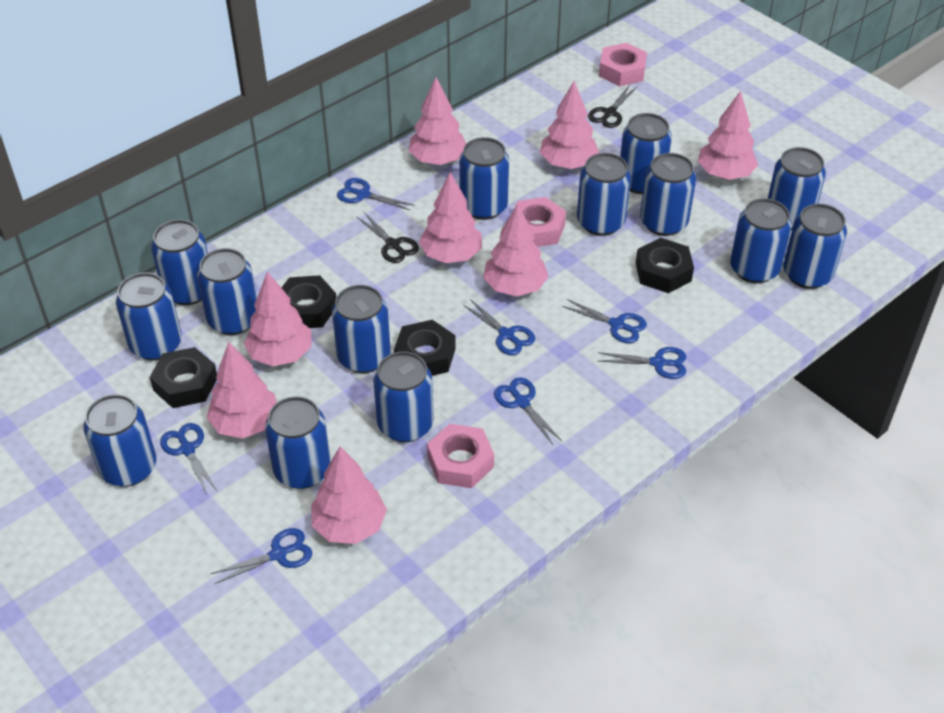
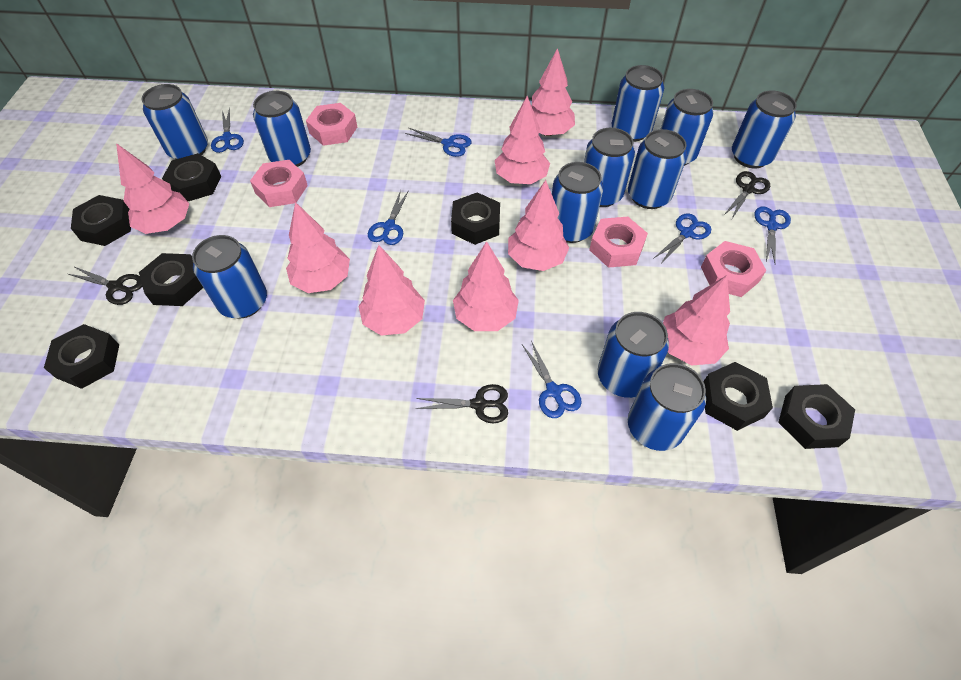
black nut: 4 -> 7
black scissors: 2 -> 3
blue can: 14 -> 11
blue scissors: 7 -> 6
pink nut: 3 -> 4

